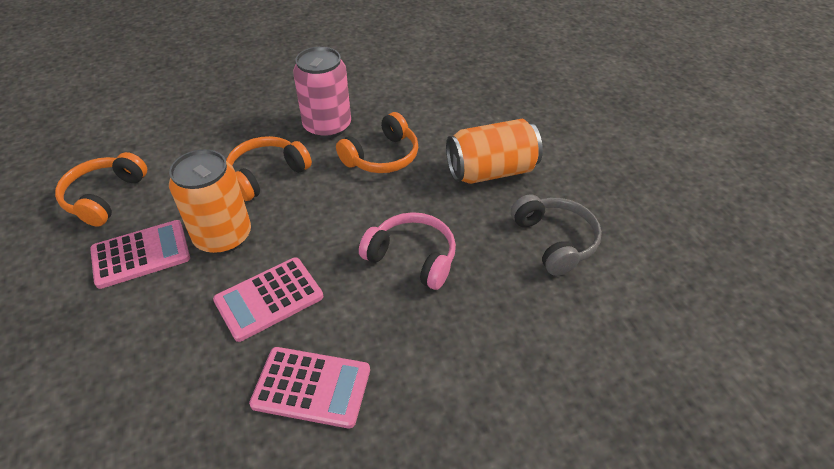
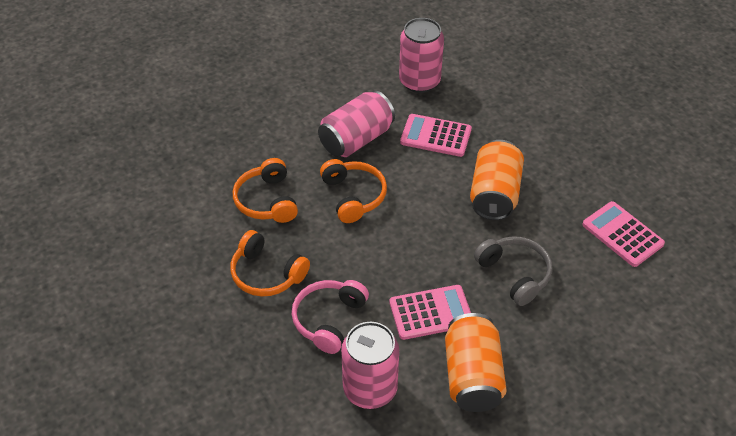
pink can: 1 -> 3

